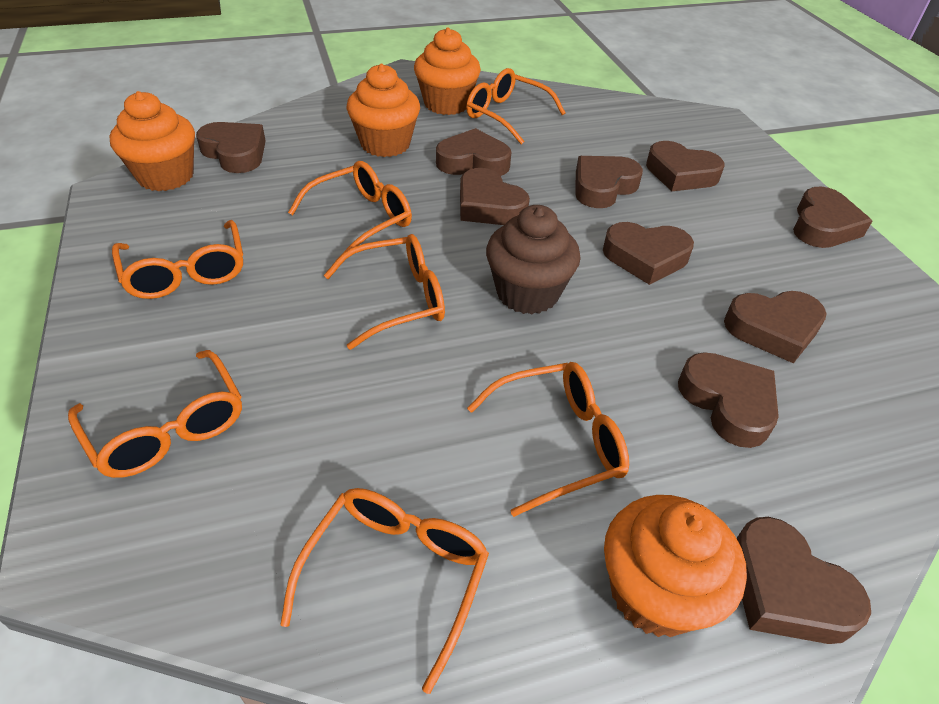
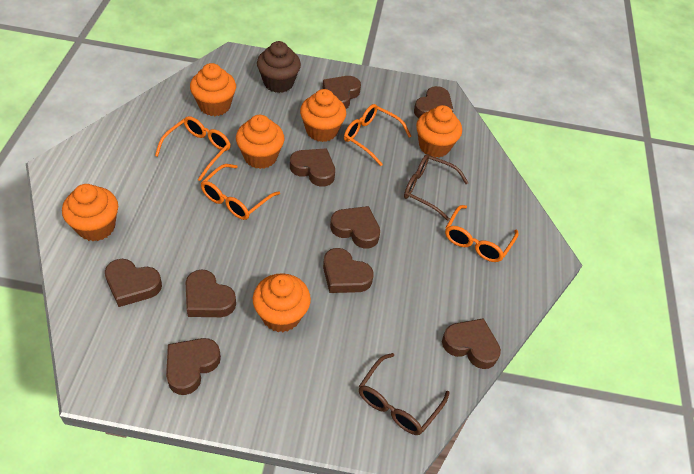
brown glasses: 0 -> 2
brown heart: 10 -> 9
orange cupcake: 4 -> 6
orange glasses: 7 -> 4

